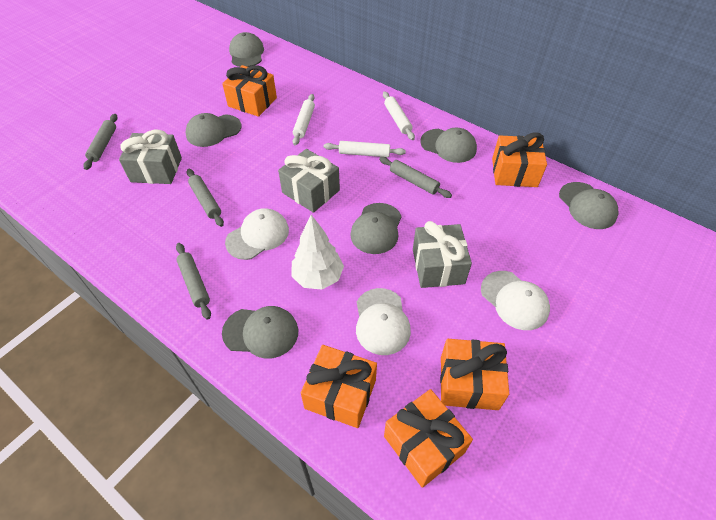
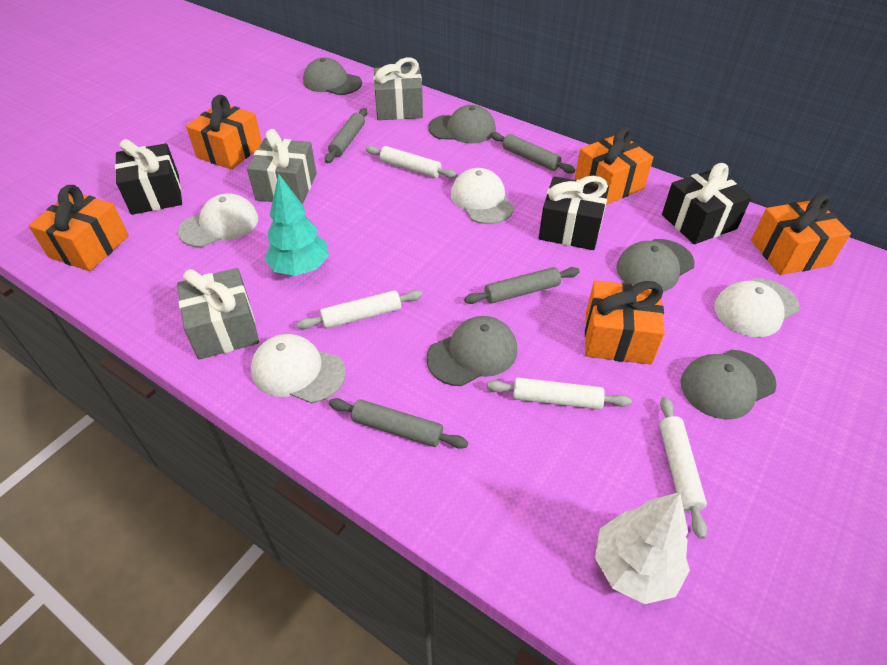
black gift: 0 -> 3
grey cap: 6 -> 5
turquoise tree: 0 -> 1
white cap: 3 -> 4
white rolling pin: 3 -> 4

